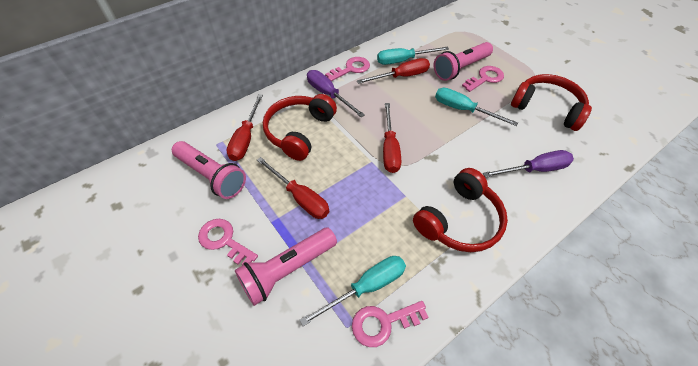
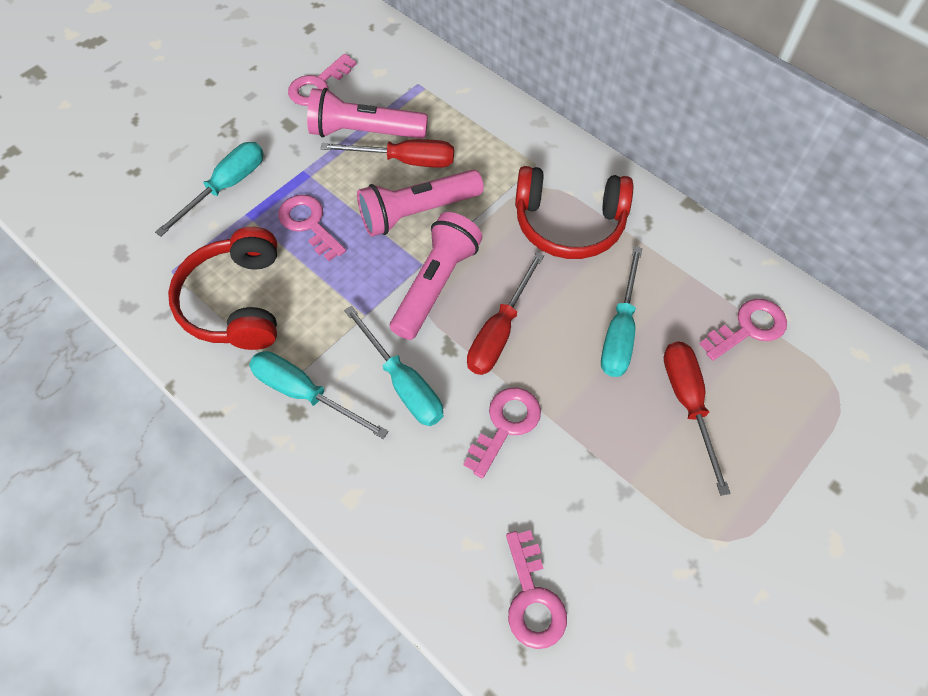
pink key: 4 -> 5
purple screwdriver: 2 -> 0
red headphones: 3 -> 2
red screwdriver: 4 -> 3
turquoise screwdriver: 3 -> 4

